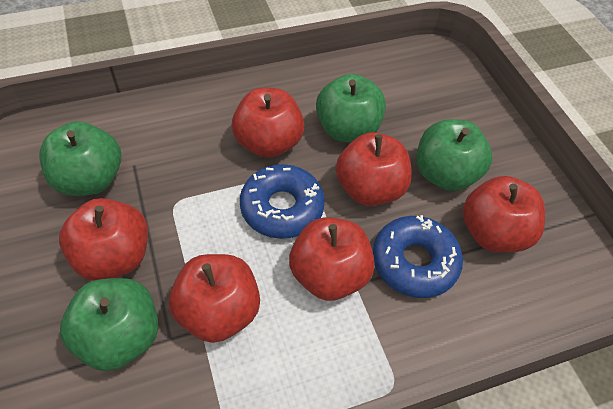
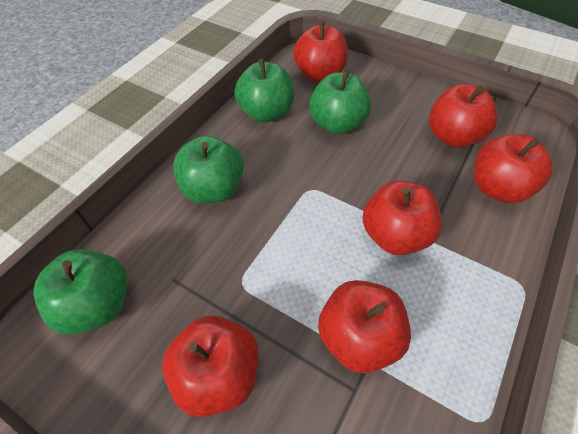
blue donut: 2 -> 0

